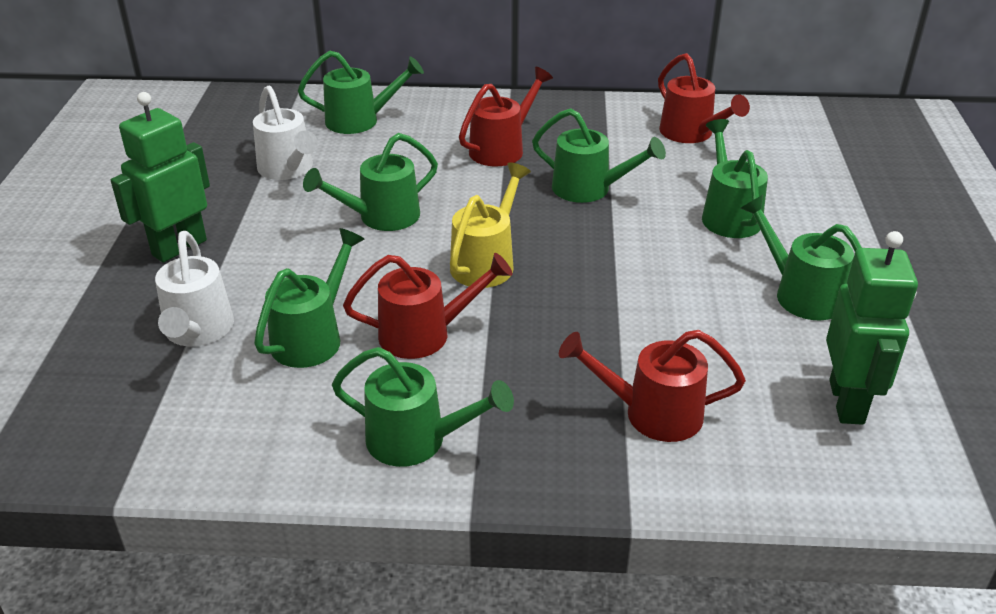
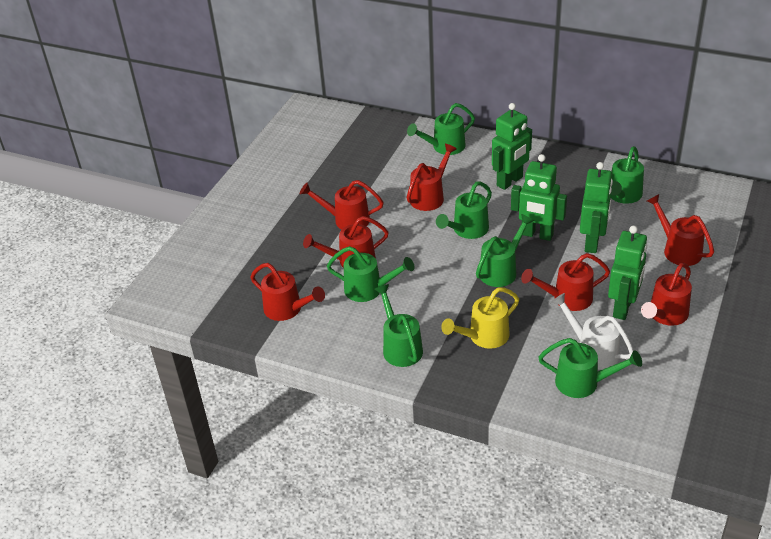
green robot: 2 -> 4
red watering can: 4 -> 7
white watering can: 2 -> 1

